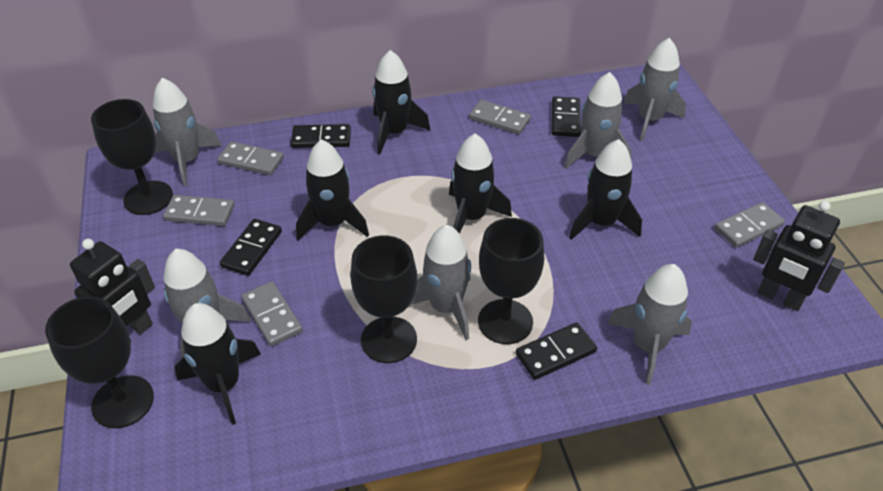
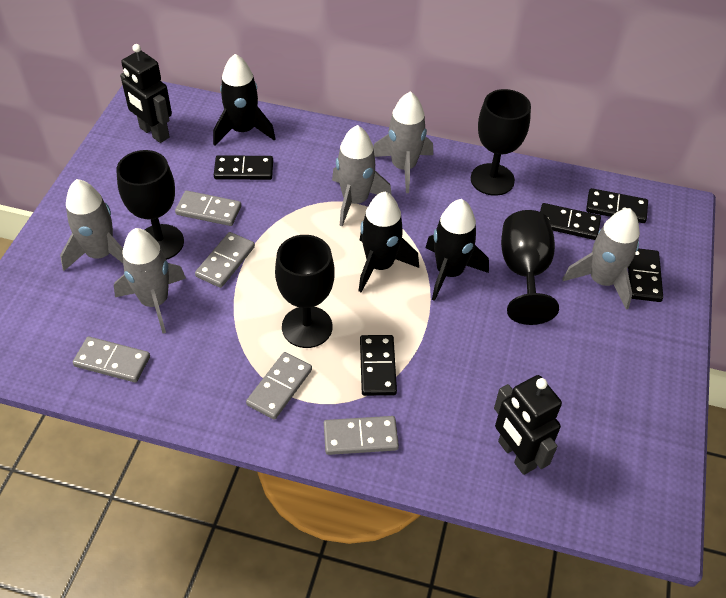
black domino: 4 -> 5
black rocket: 5 -> 3
grey rocket: 6 -> 5

